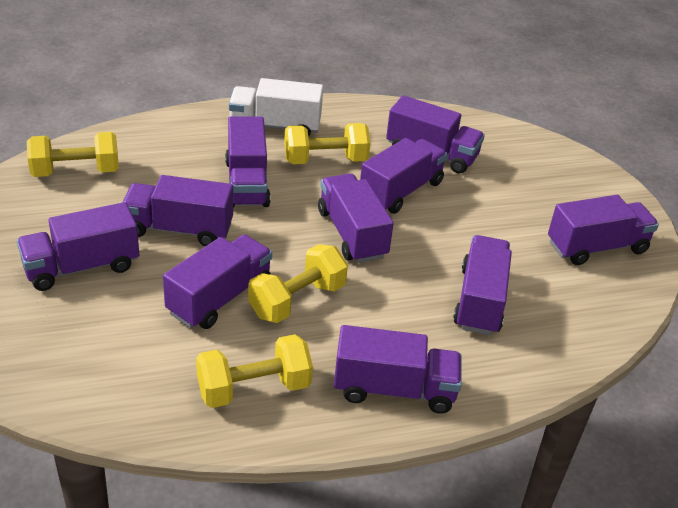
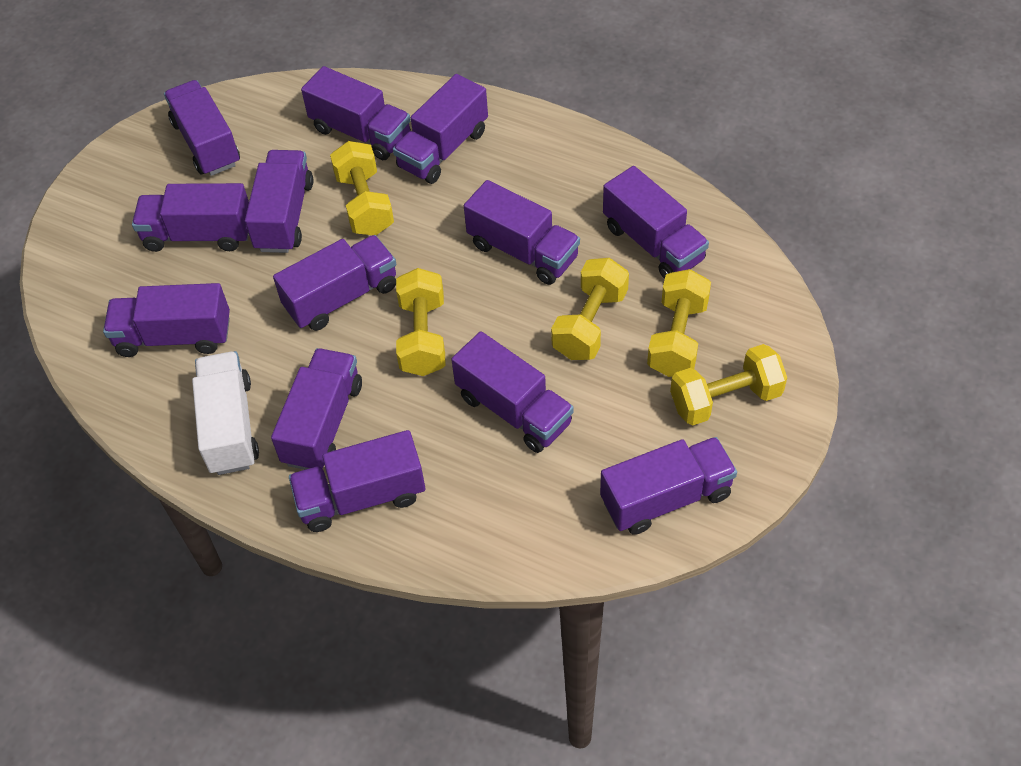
purple truck: 10 -> 13
yellow dumbbell: 4 -> 5

